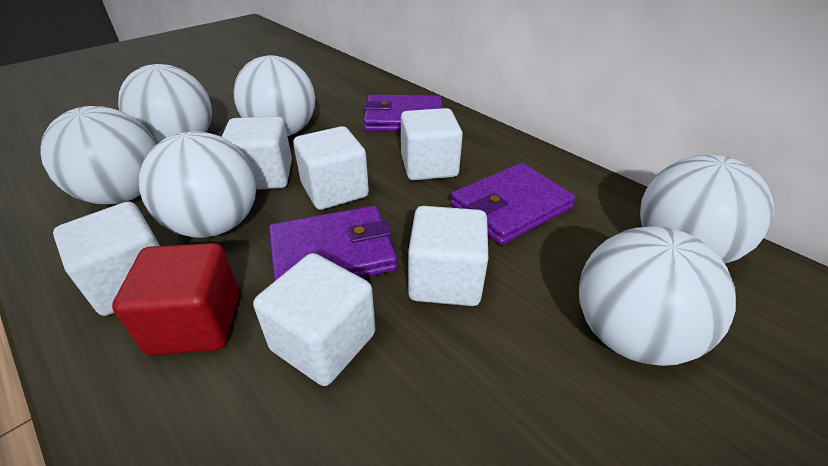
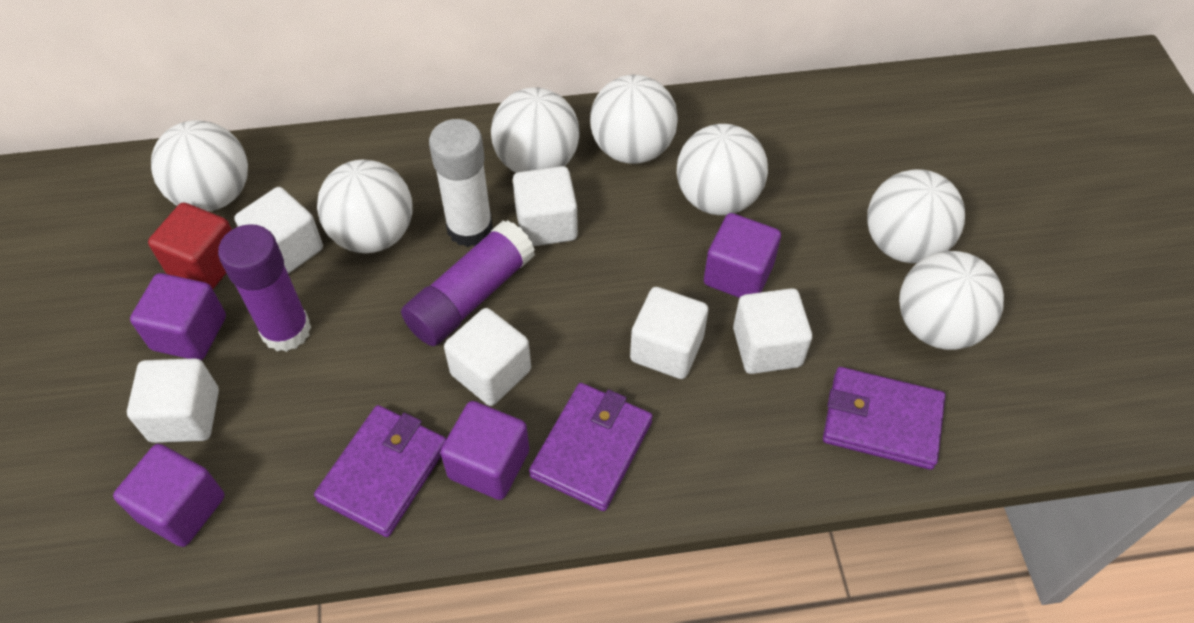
purple cube: 0 -> 4
purple glue stick: 0 -> 2
white ball: 6 -> 7
white glue stick: 0 -> 1

